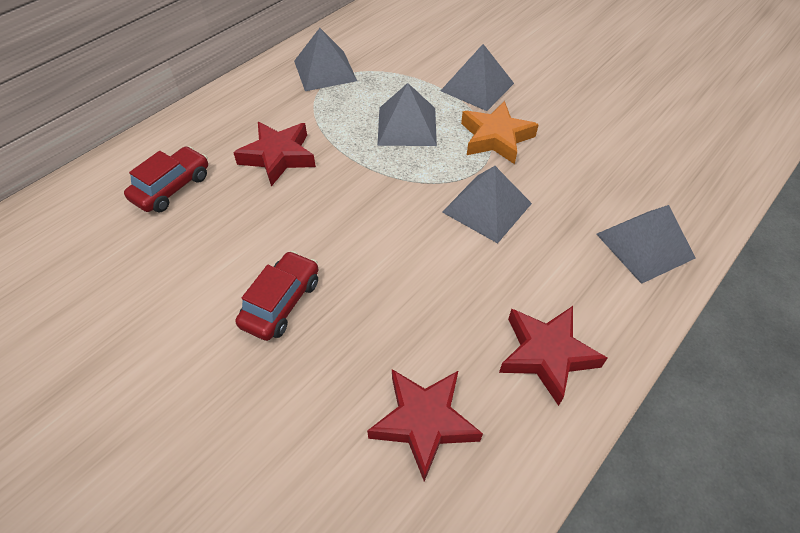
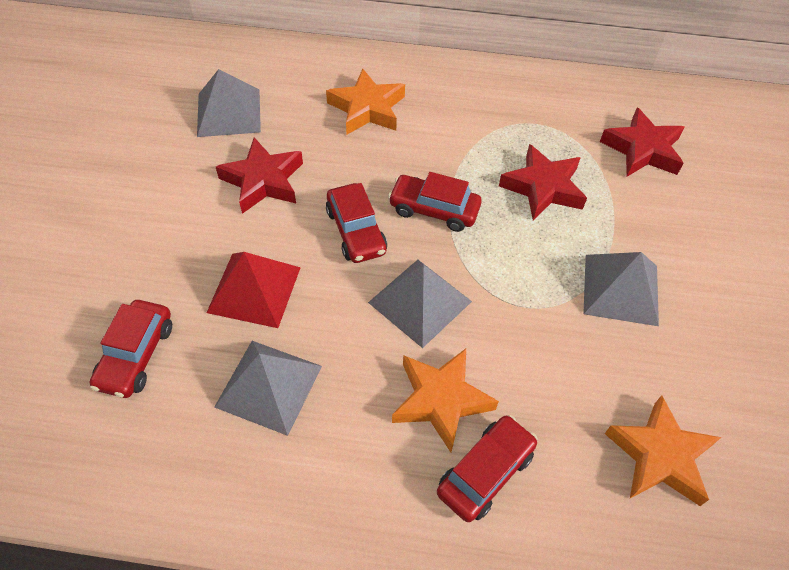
grey pyramid: 5 -> 4
orange star: 1 -> 3
red car: 2 -> 4
red pyramid: 0 -> 1

